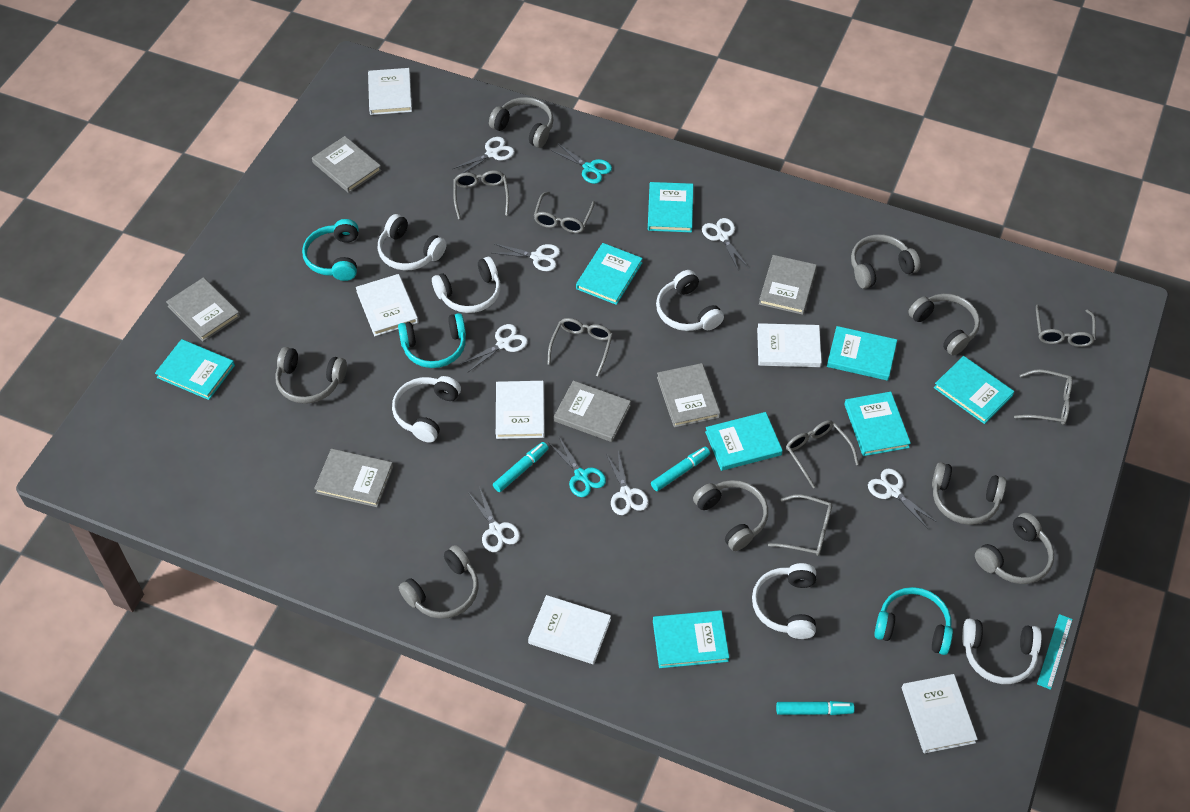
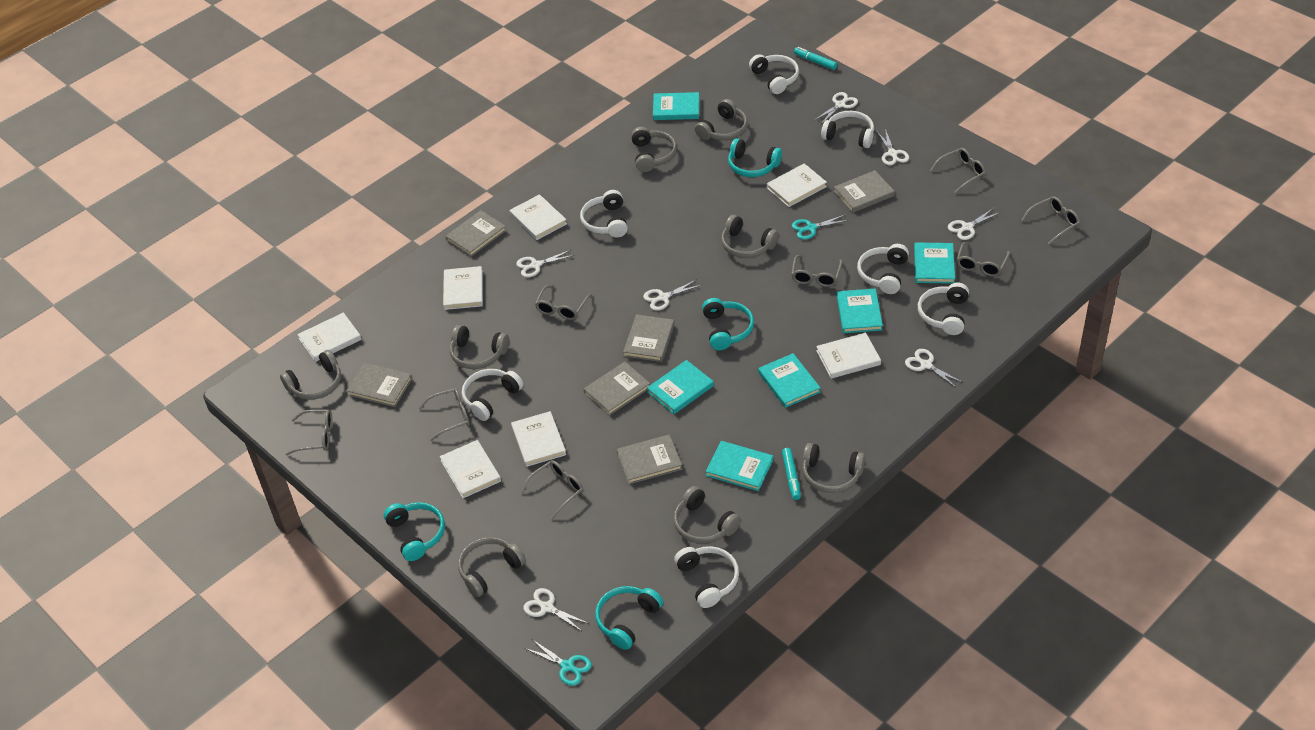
grey glasses: 7 -> 8
turquoise book: 8 -> 6
turquoise headphones: 3 -> 4
turquoise marker: 3 -> 2
turquoise ruler: 1 -> 0
white book: 6 -> 7
white headphones: 6 -> 7

